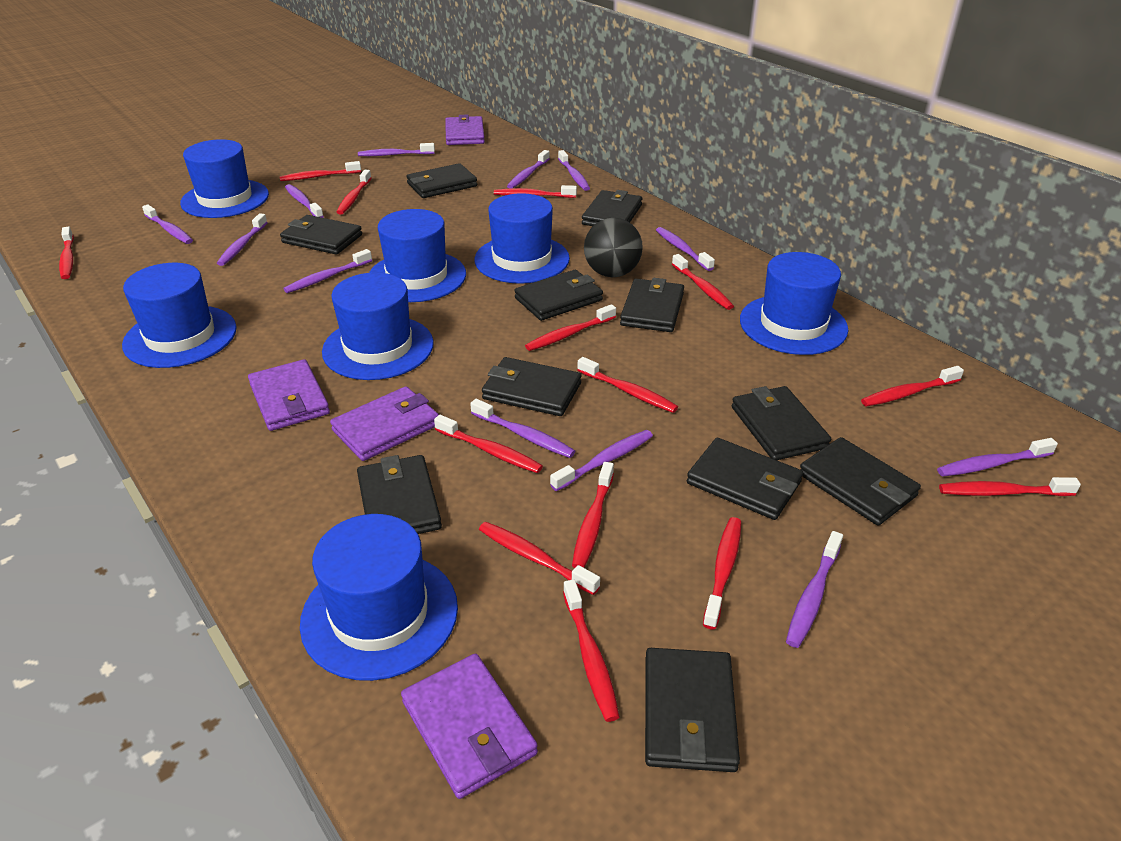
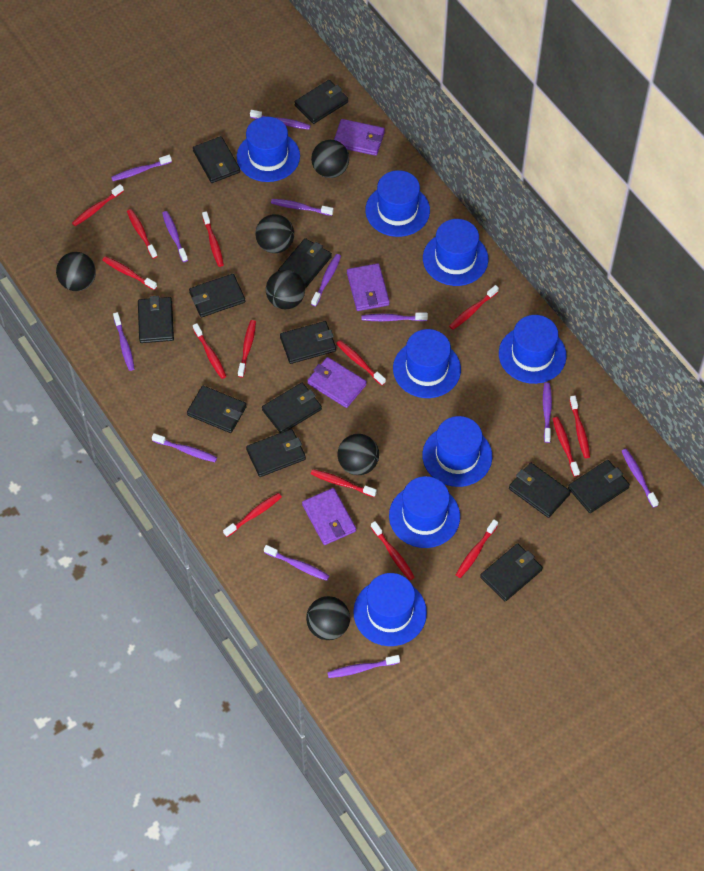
black ball: 1 -> 6
black wallet: 11 -> 12
blue hat: 7 -> 8

